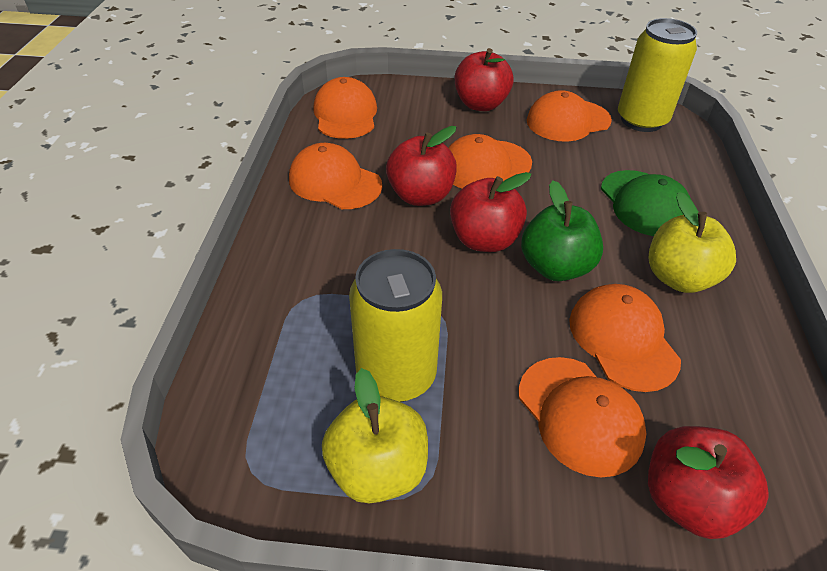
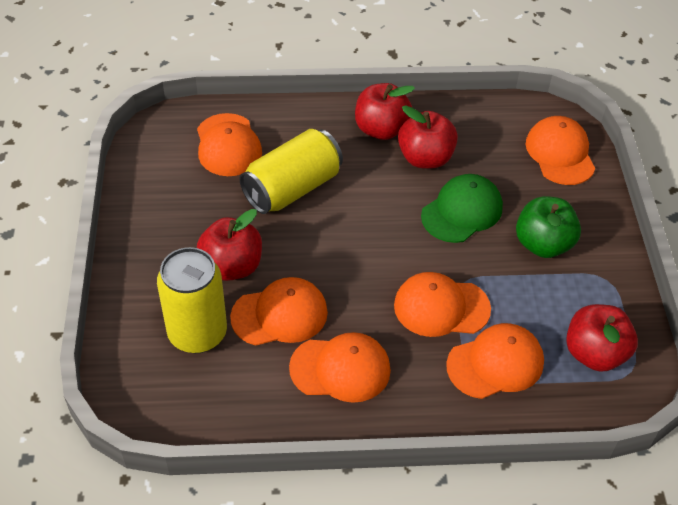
yellow apple: 2 -> 0

